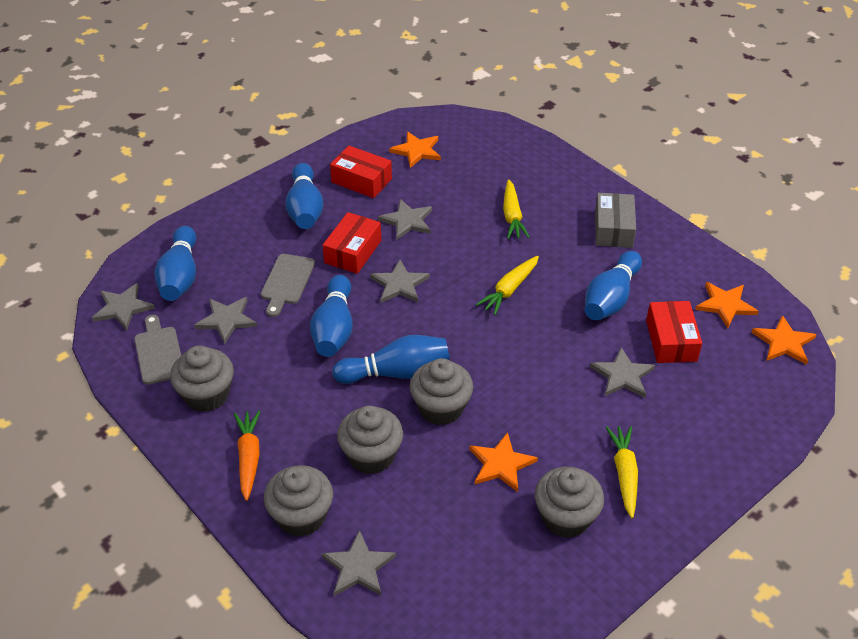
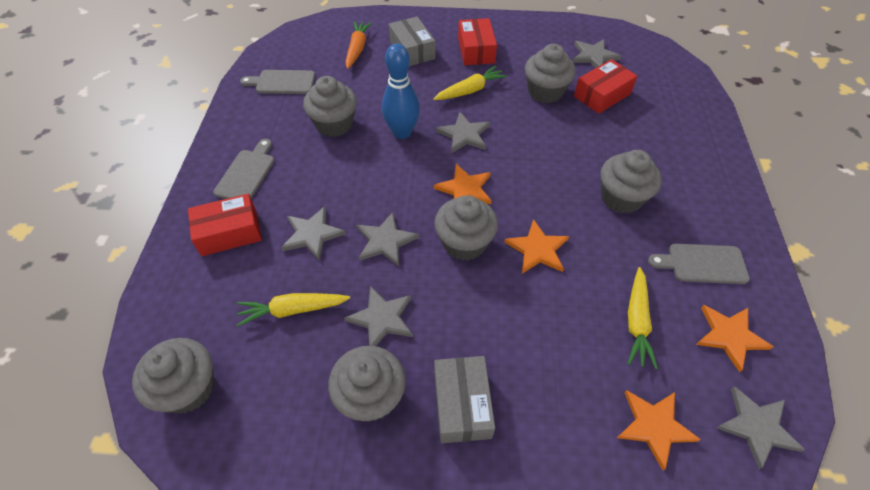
blue bowling pin: 5 -> 1
grey box: 1 -> 2
grey cupcake: 5 -> 6
grey cutting board: 2 -> 3

